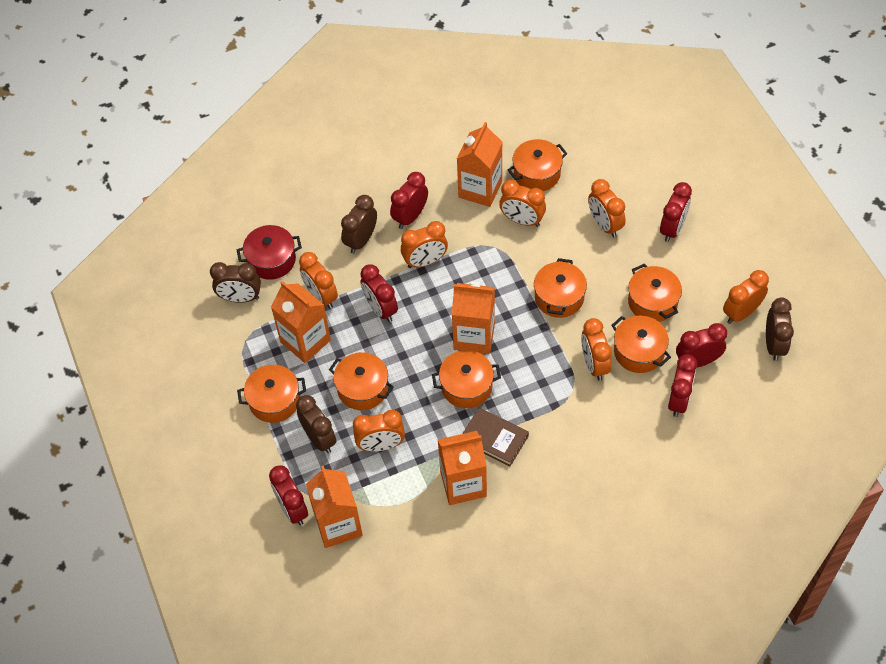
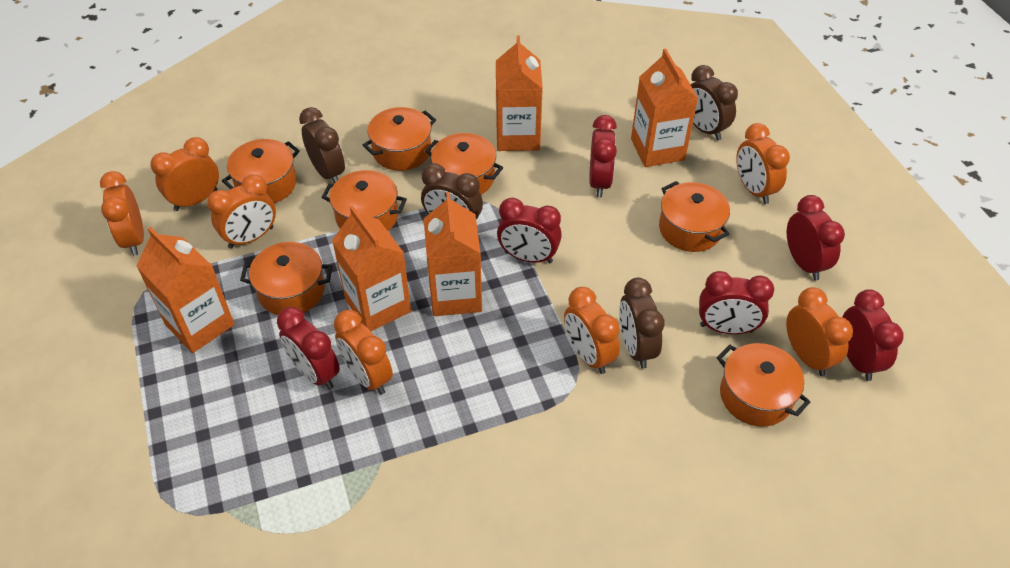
brown book: 1 -> 0
red pot: 1 -> 0

